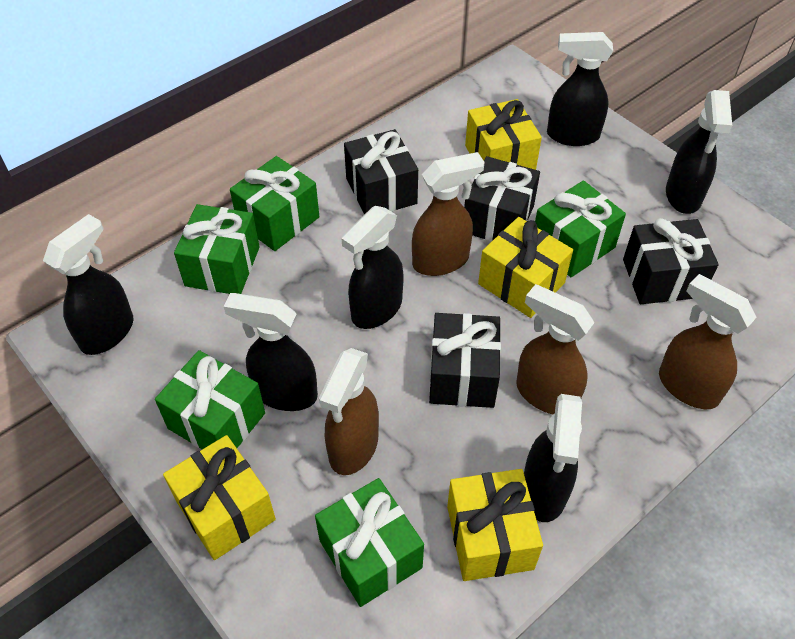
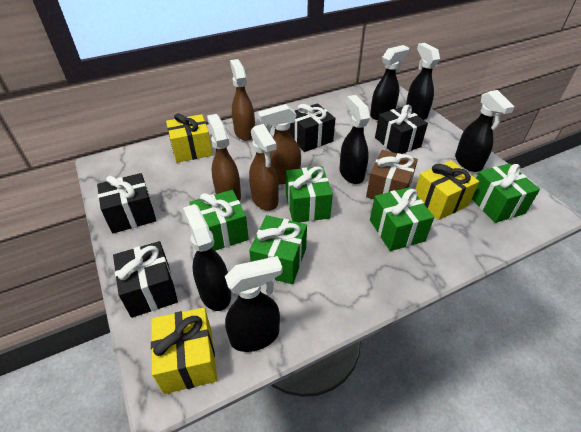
brown gift: 0 -> 1
yellow gift: 4 -> 3

